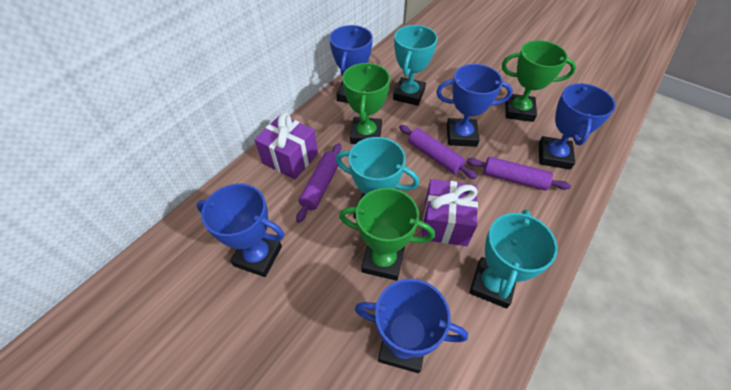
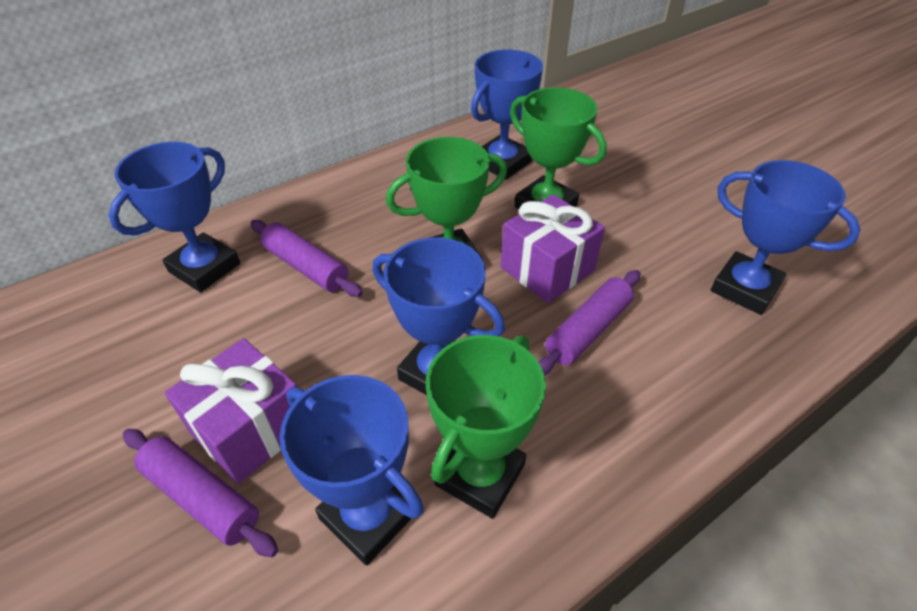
turquoise trophy: 3 -> 0

